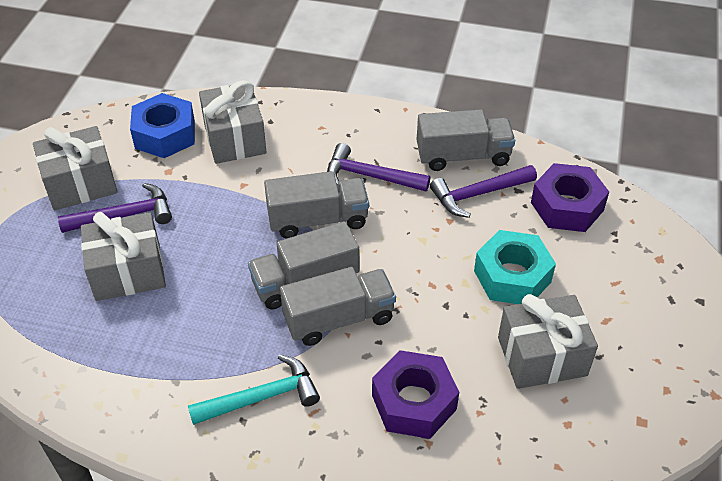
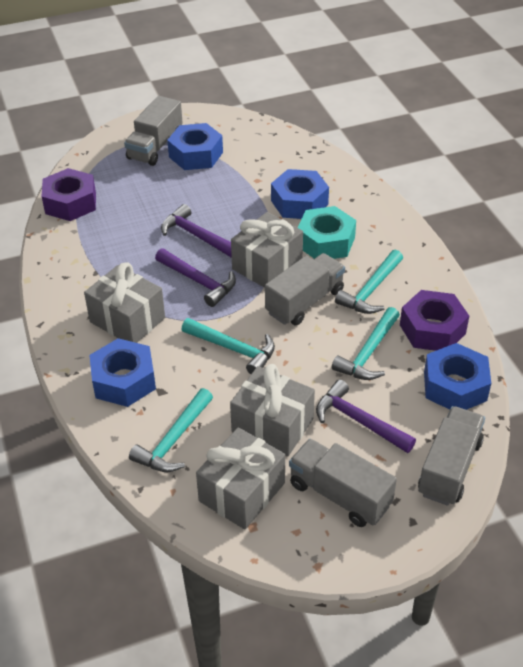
blue nut: 1 -> 4
turquoise hammer: 1 -> 4

